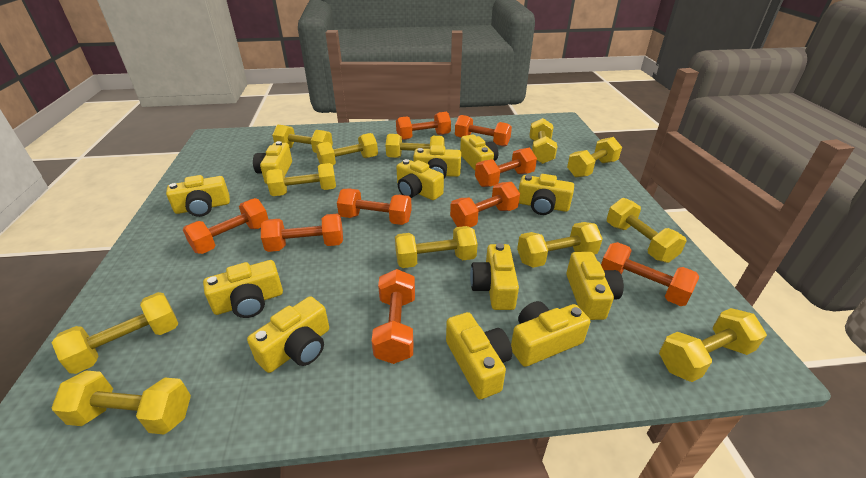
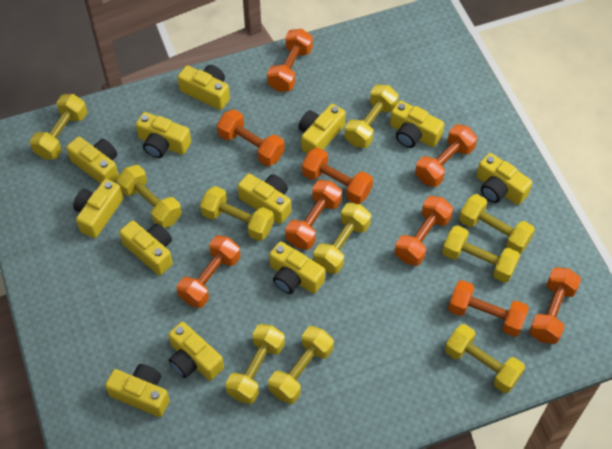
yellow dumbbell: 12 -> 10

